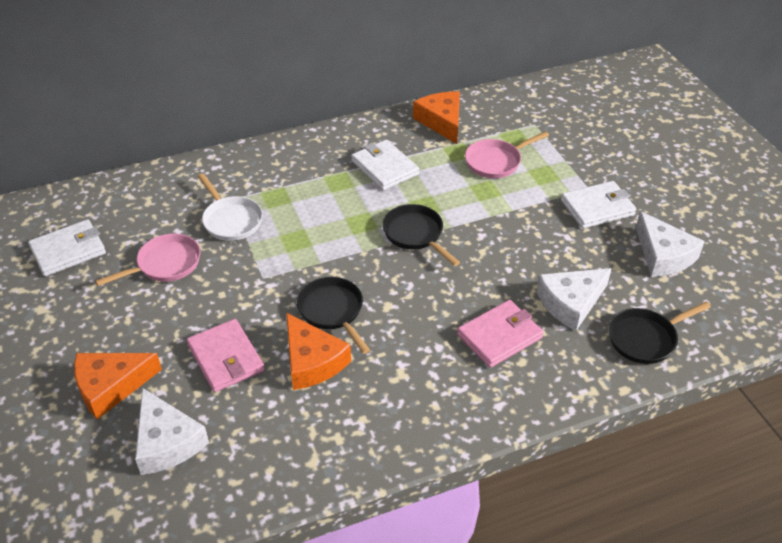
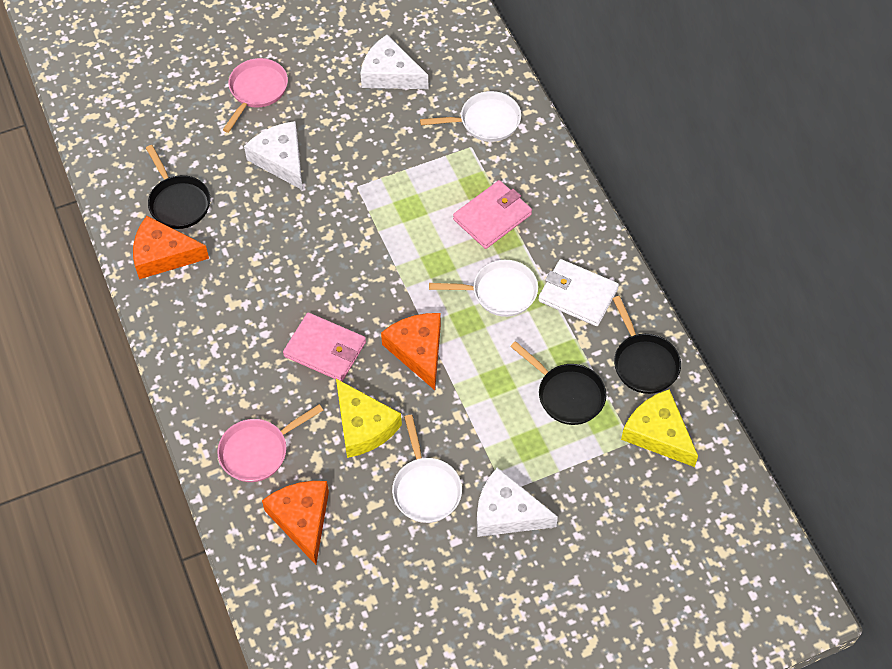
white pan: 1 -> 3
white wallet: 3 -> 1
yellow cheese: 0 -> 2

